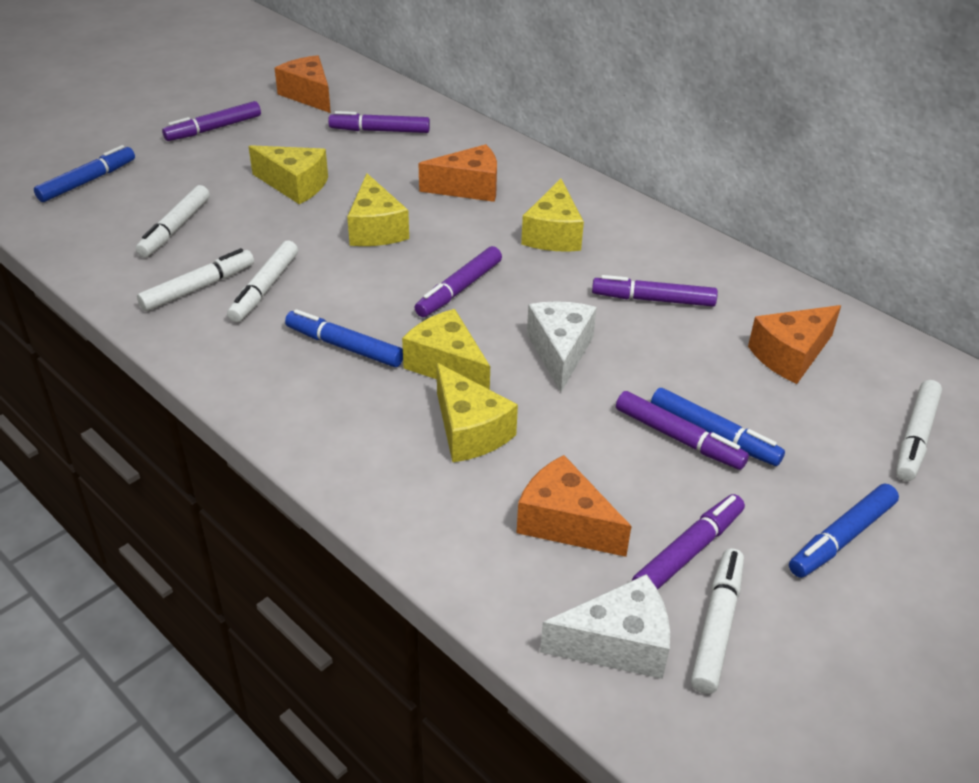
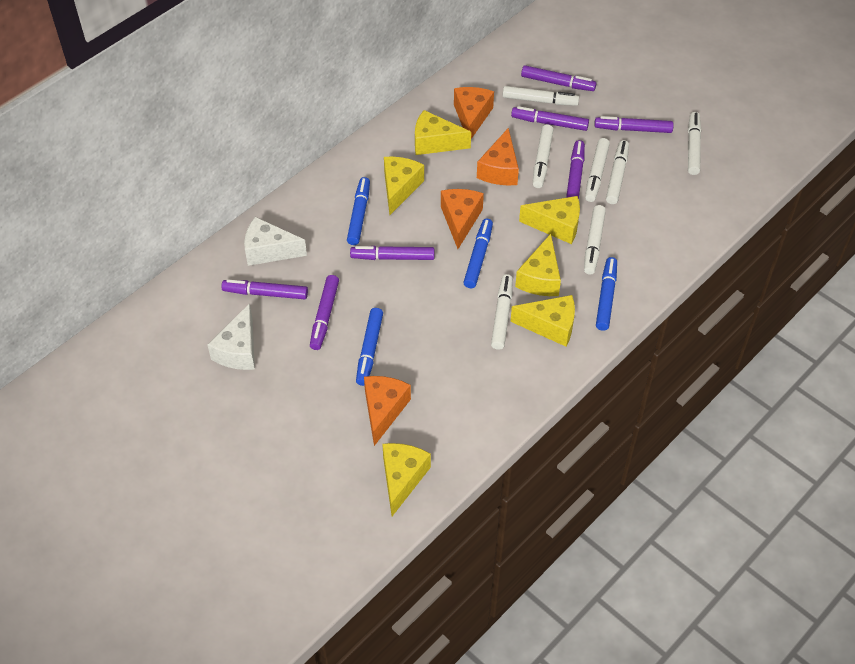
purple marker: 6 -> 7
white marker: 5 -> 7
yellow cheese: 5 -> 6

